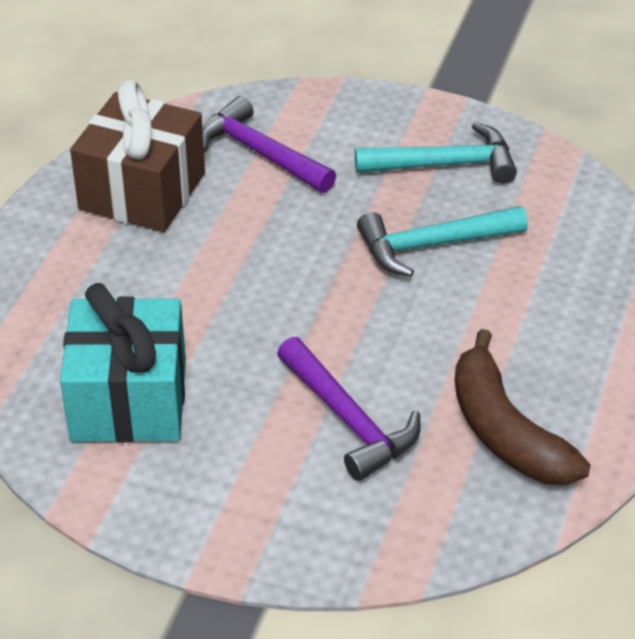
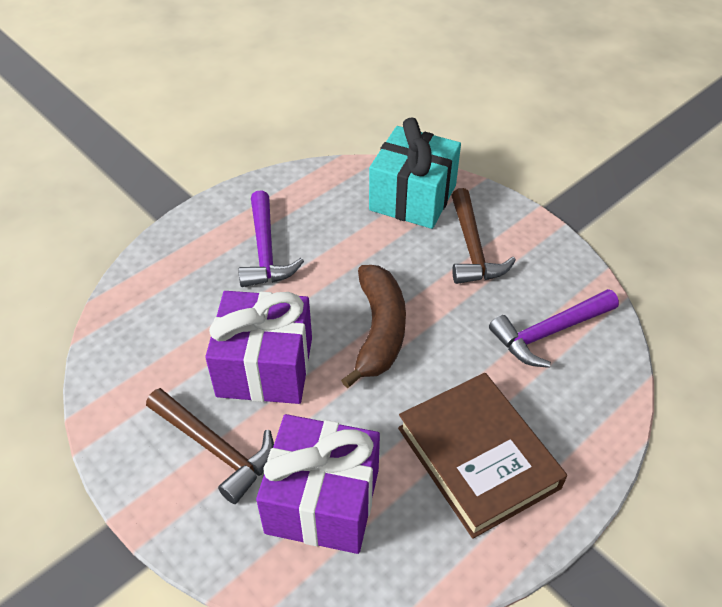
brown book: 0 -> 1
brown gift: 1 -> 0
brown hammer: 0 -> 2
purple gift: 0 -> 2
turquoise hammer: 2 -> 0

